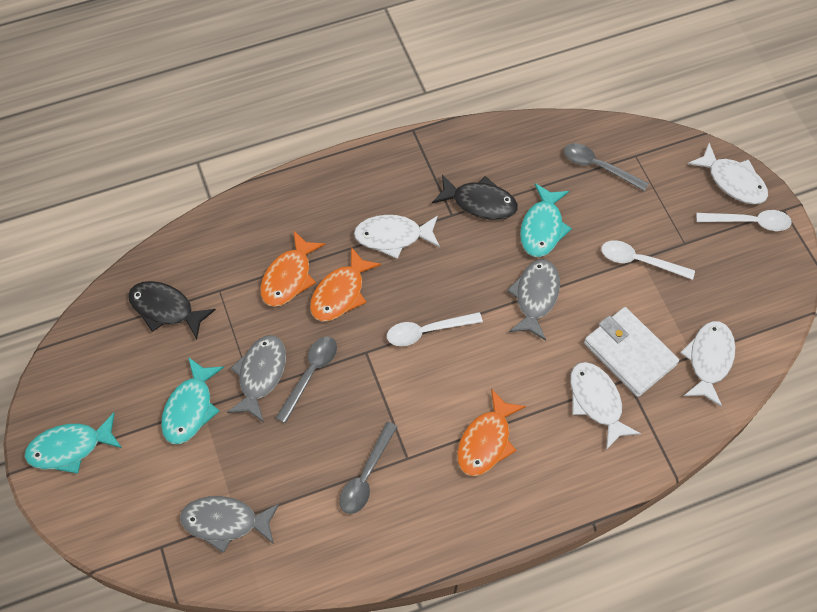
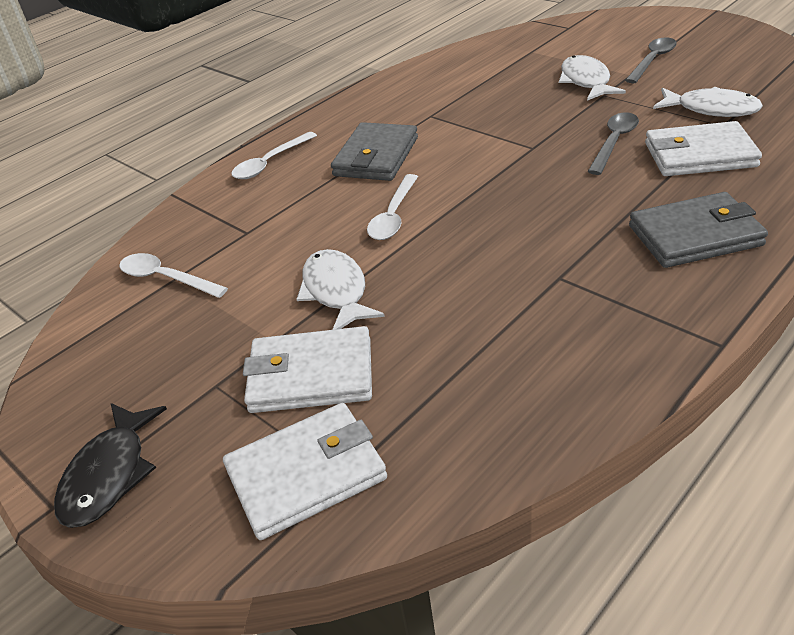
black fish: 2 -> 1
grey fish: 3 -> 0
grey spoon: 3 -> 2
grey wallet: 0 -> 2
orange fish: 3 -> 0
turquoise fish: 3 -> 0
white fish: 4 -> 3
white wallet: 1 -> 3

